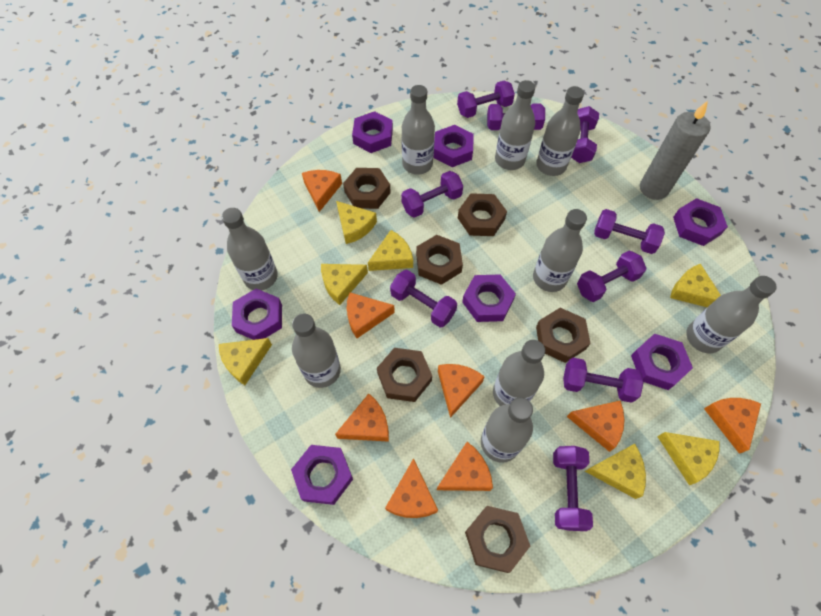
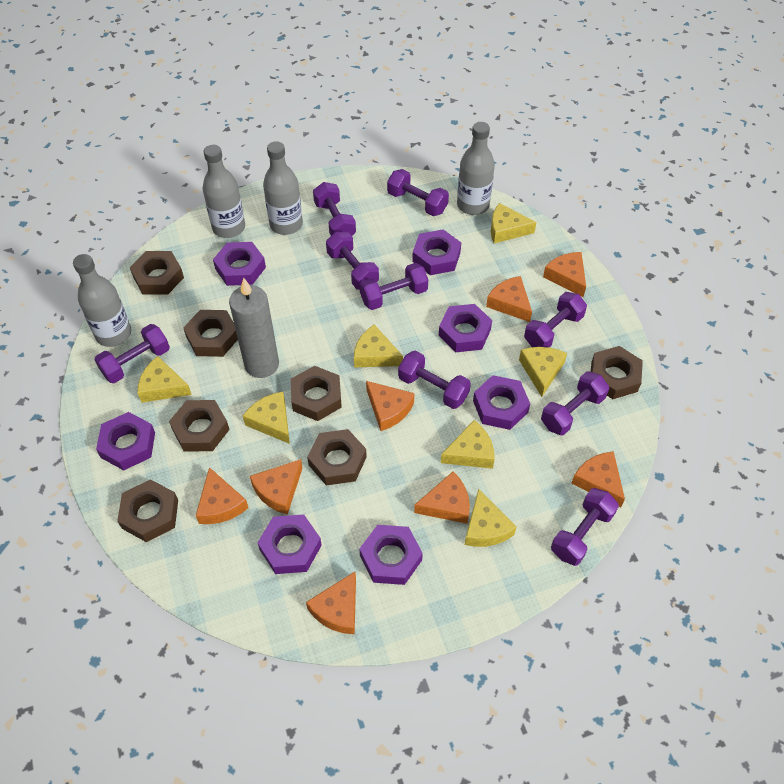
brown nut: 6 -> 7
grey bottle: 9 -> 4

